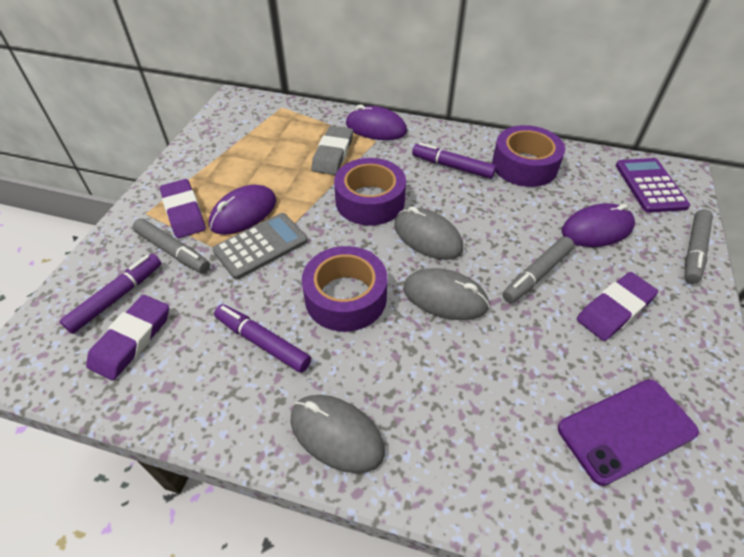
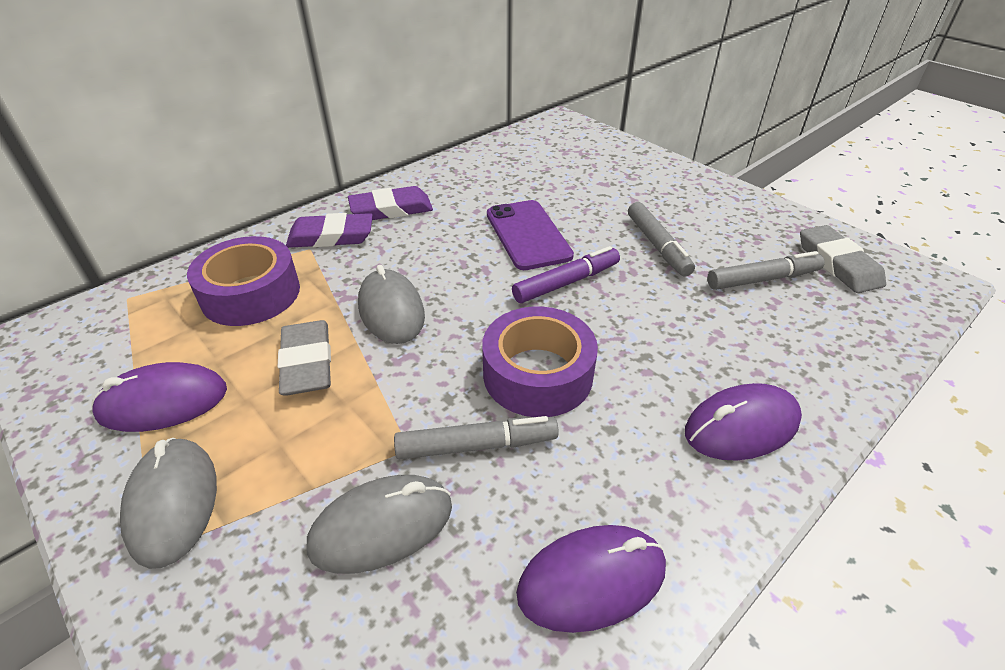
grey calculator: 1 -> 0
grey eraser: 1 -> 2
purple calculator: 1 -> 0
purple eraser: 3 -> 2
purple marker: 3 -> 1
purple tape: 3 -> 2

